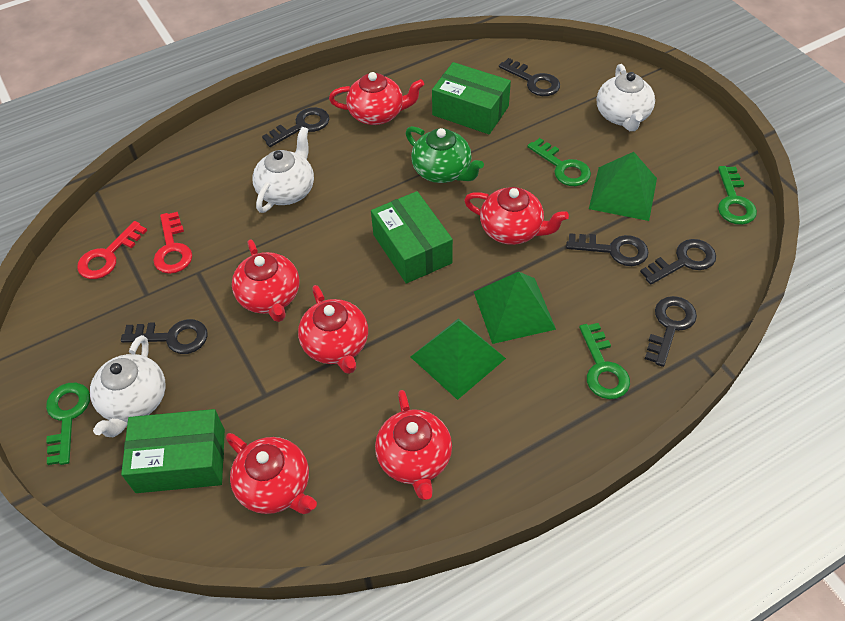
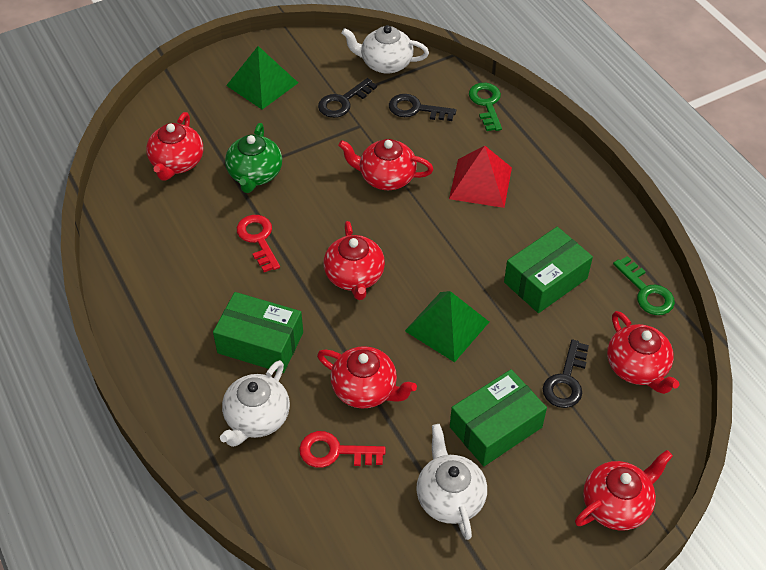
black key: 6 -> 3
green key: 4 -> 2
green pyramid: 3 -> 2
red pyramid: 0 -> 1

